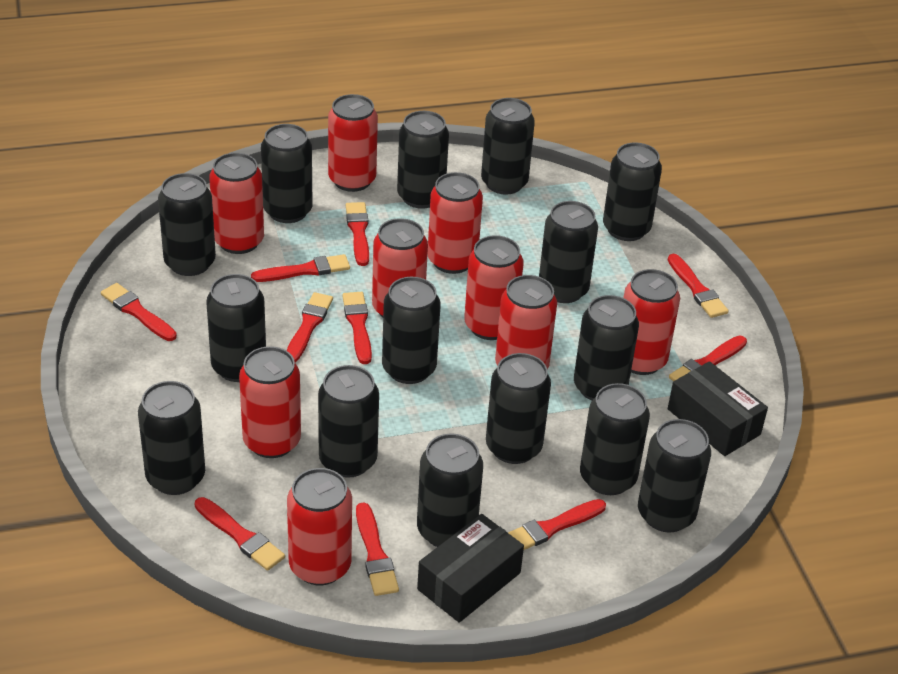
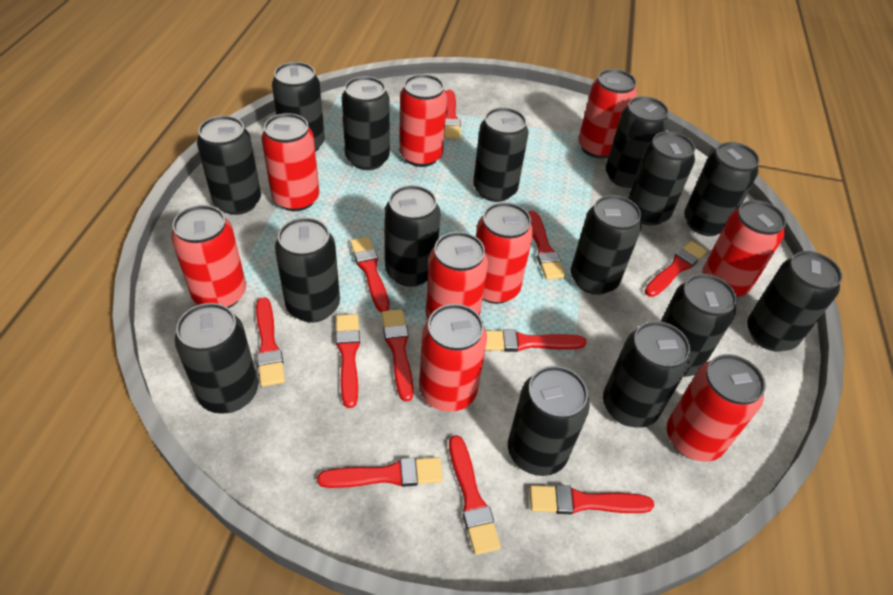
black box: 2 -> 0
red brush: 10 -> 11

